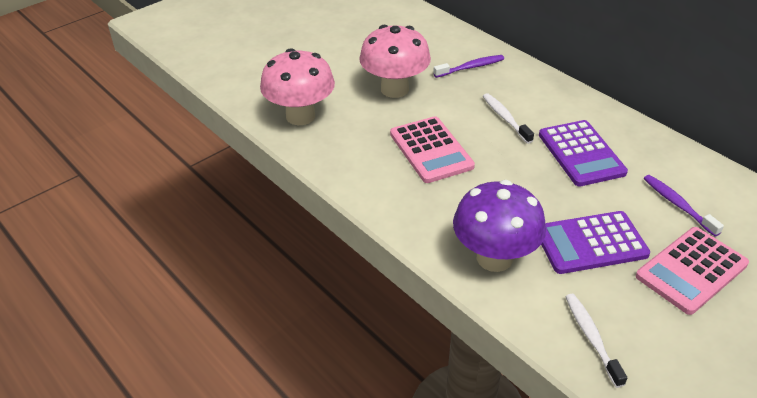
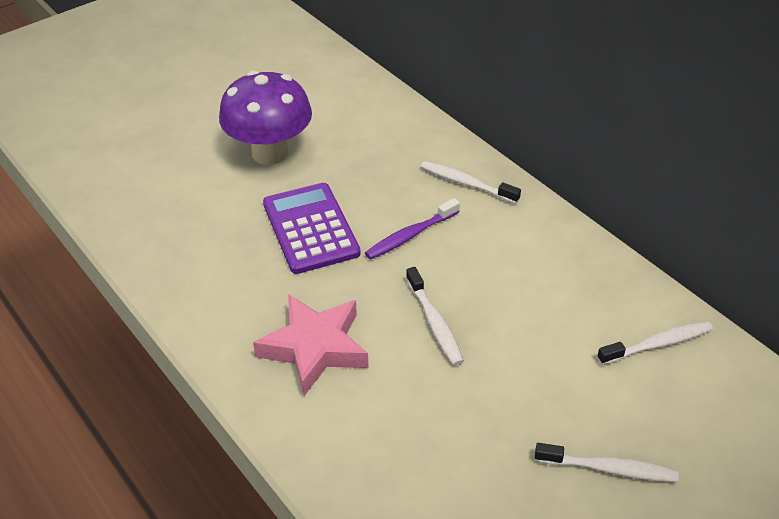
pink calculator: 2 -> 0
pink mushroom: 2 -> 0
pink star: 0 -> 1
purple calculator: 2 -> 1
purple toothbrush: 2 -> 1
white toothbrush: 2 -> 4

